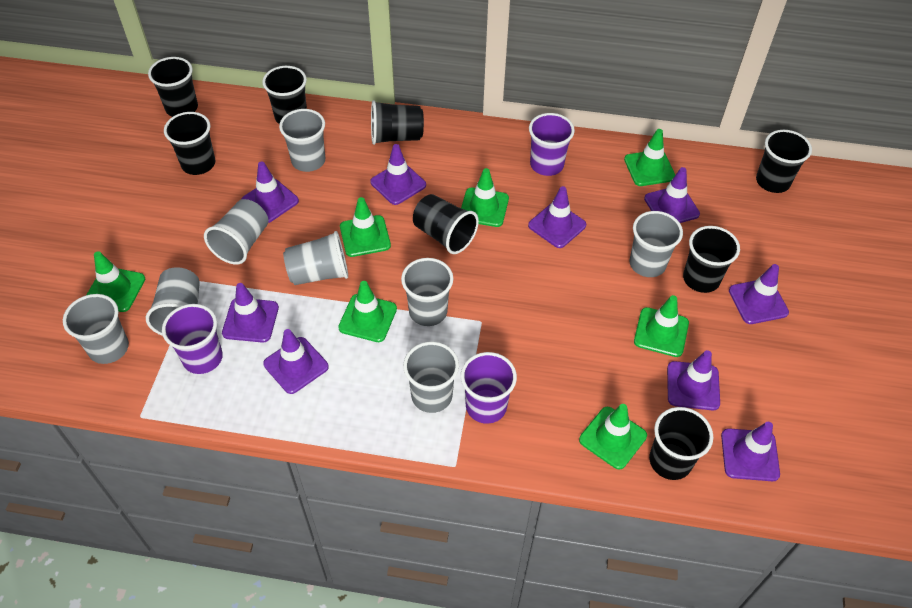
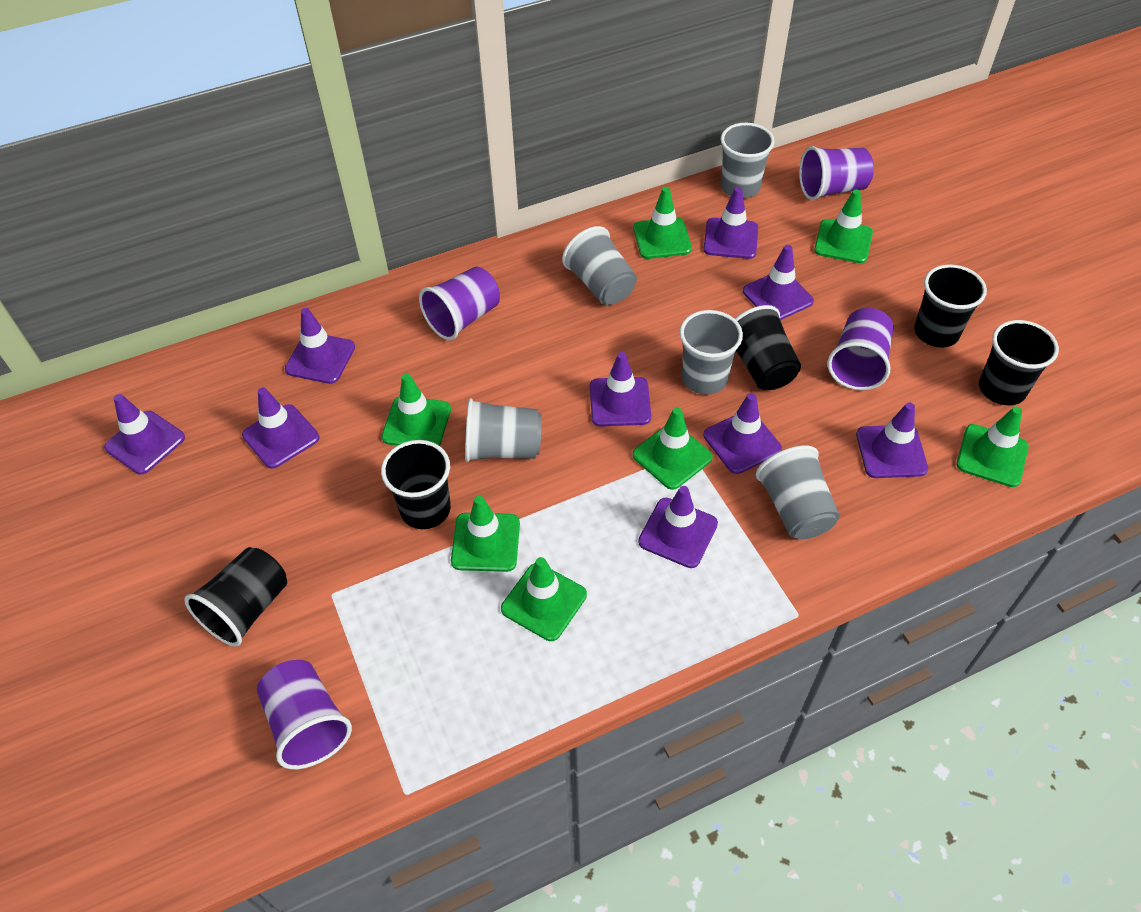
black cup: 8 -> 5
grey cup: 8 -> 5
purple cup: 3 -> 4

